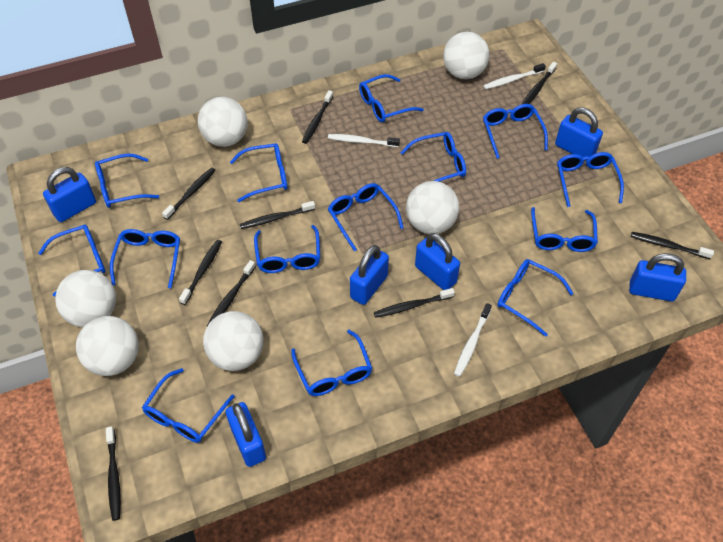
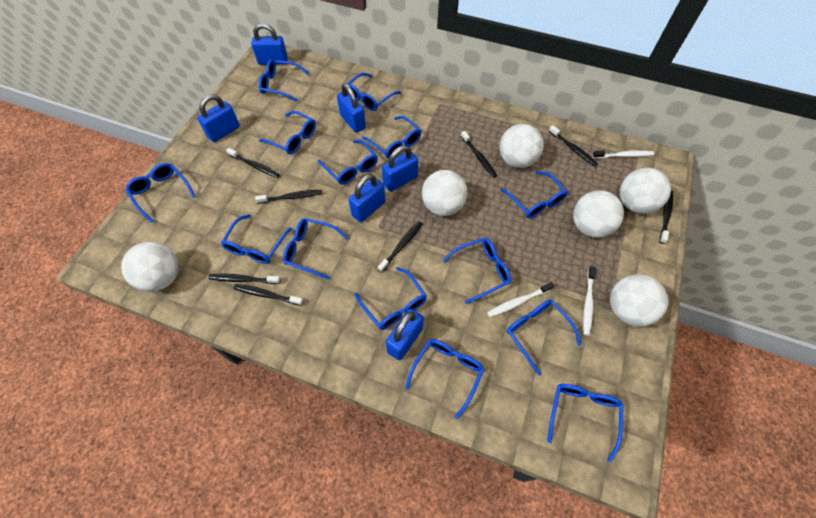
black toothbrush: 9 -> 8

